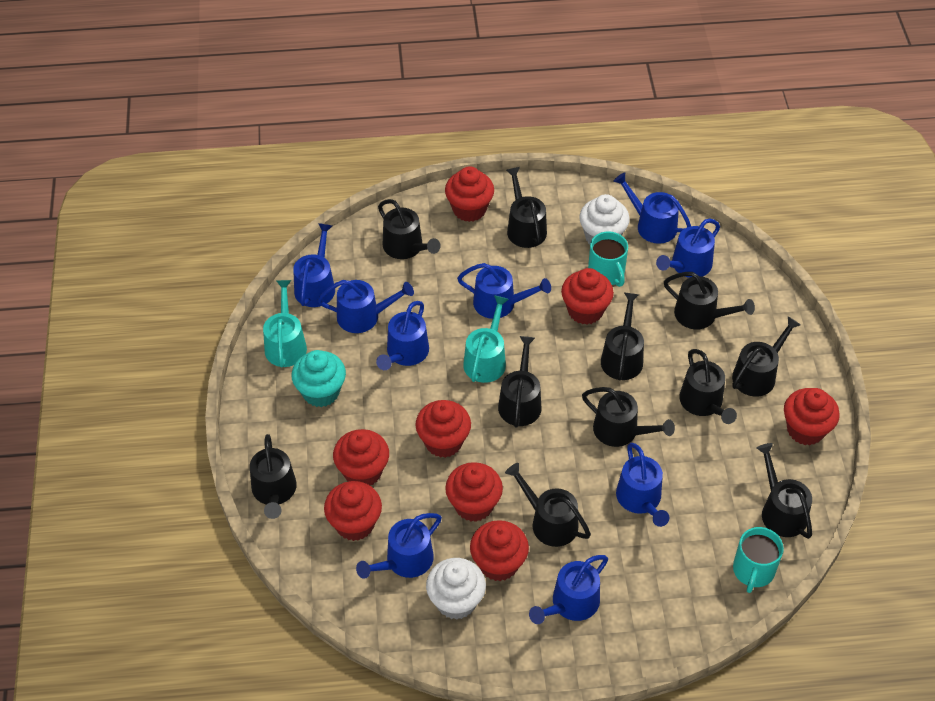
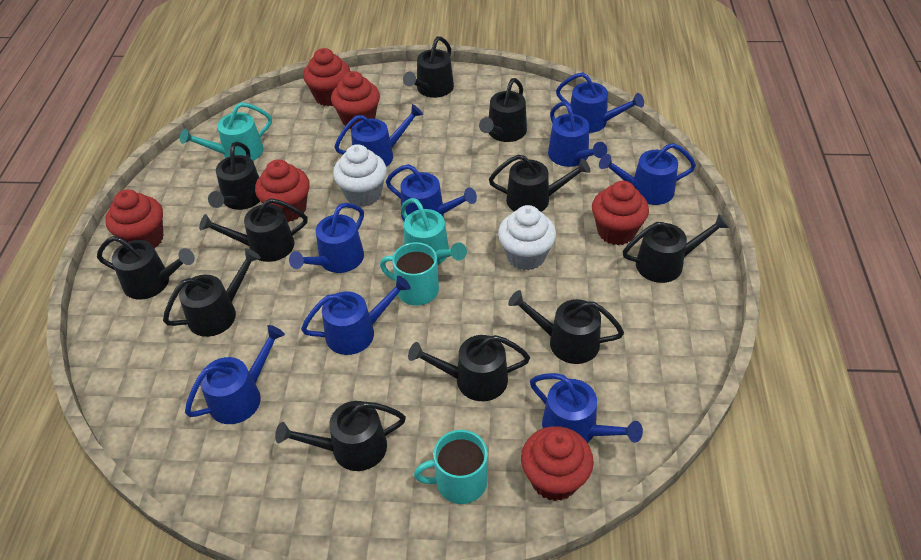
red cupcake: 8 -> 6
turquoise cupcake: 1 -> 0

